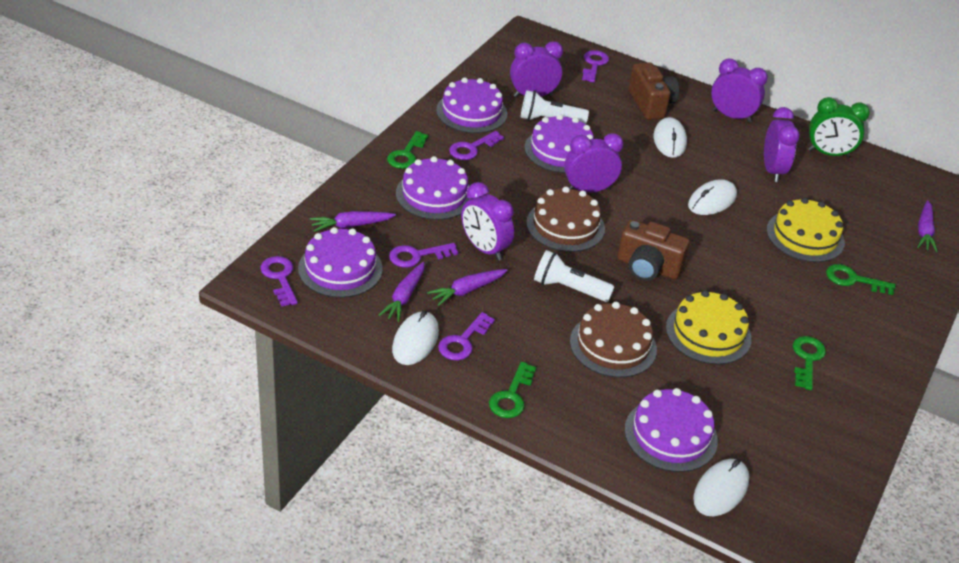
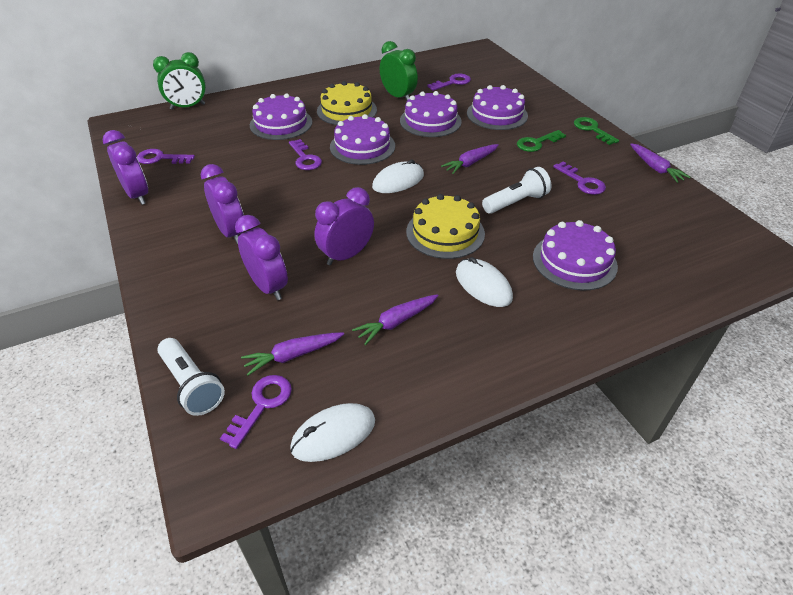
brown cake: 2 -> 0
brown camera: 2 -> 0
green clock: 1 -> 2
green key: 4 -> 2
purple clock: 5 -> 4
white mouse: 4 -> 3

